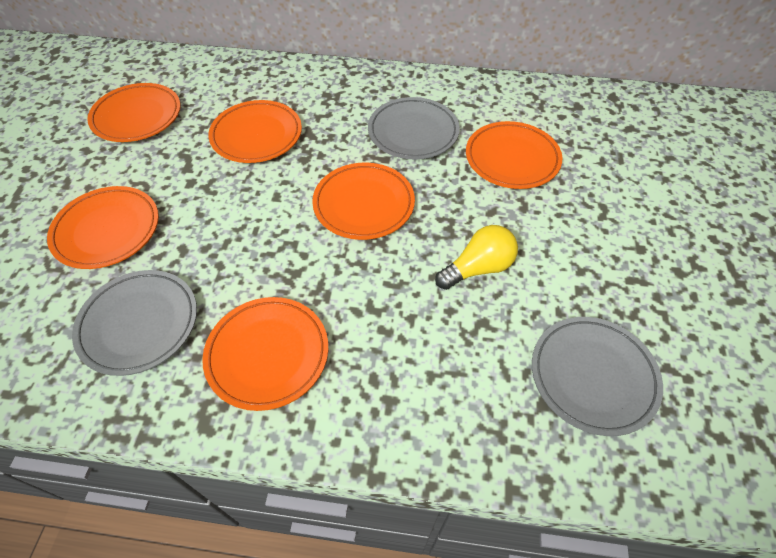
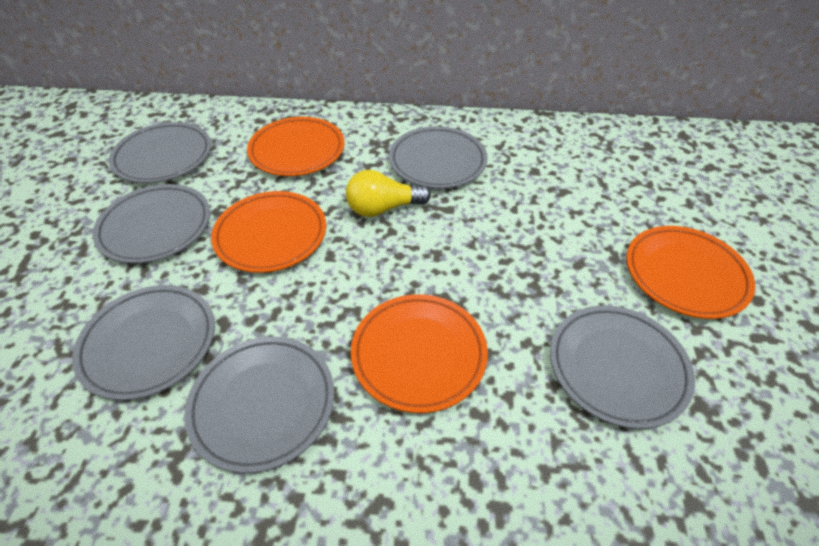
grey plate: 3 -> 6
orange plate: 6 -> 4

